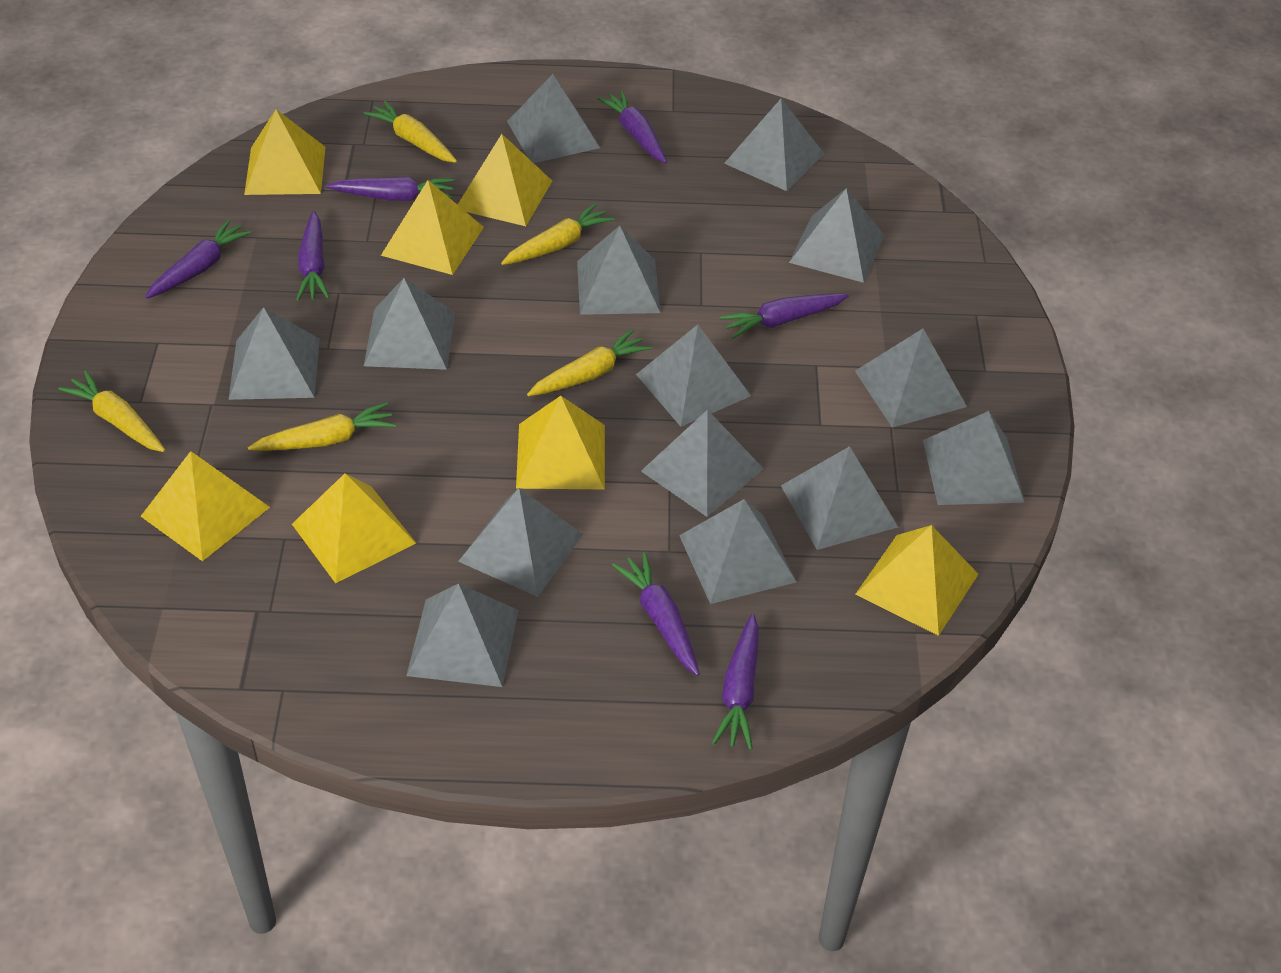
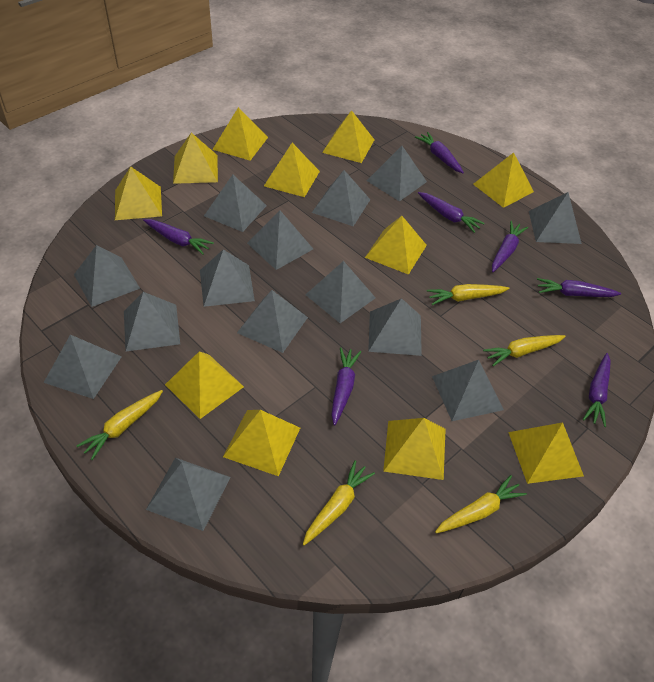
yellow pyramid: 7 -> 11

